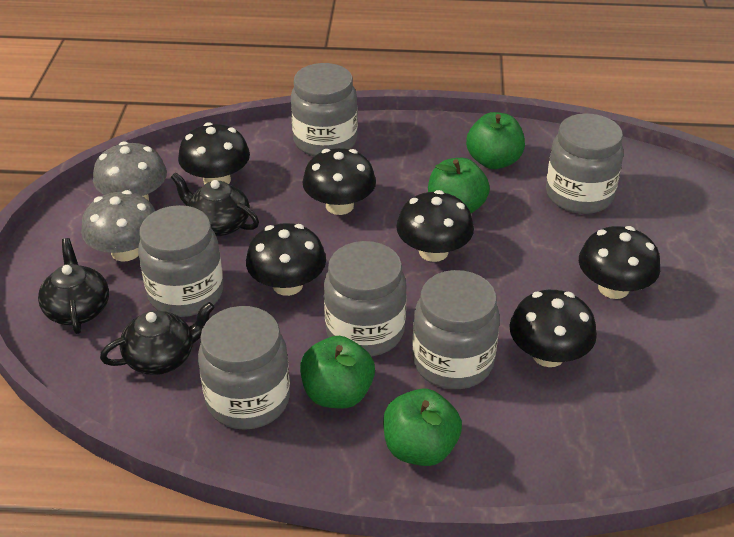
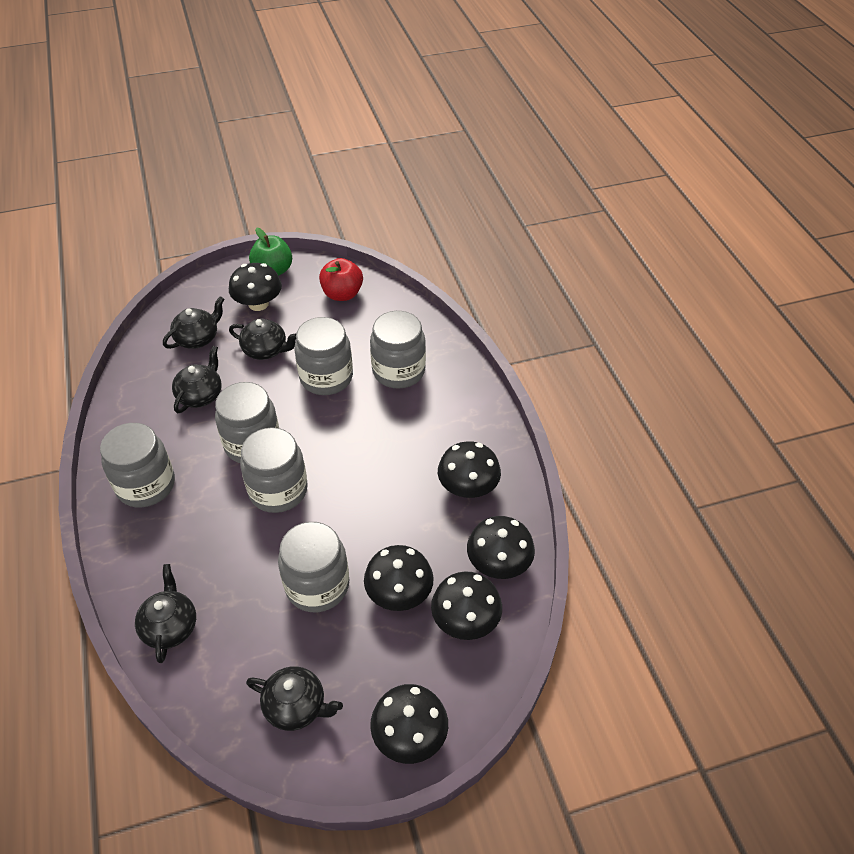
black teapot: 3 -> 5
green apple: 4 -> 1
grey mushroom: 2 -> 0
red apple: 0 -> 1

